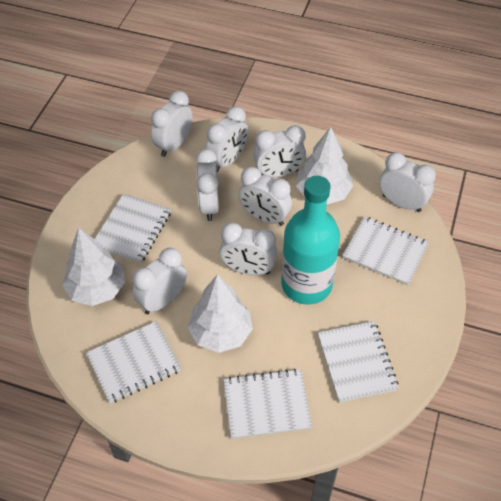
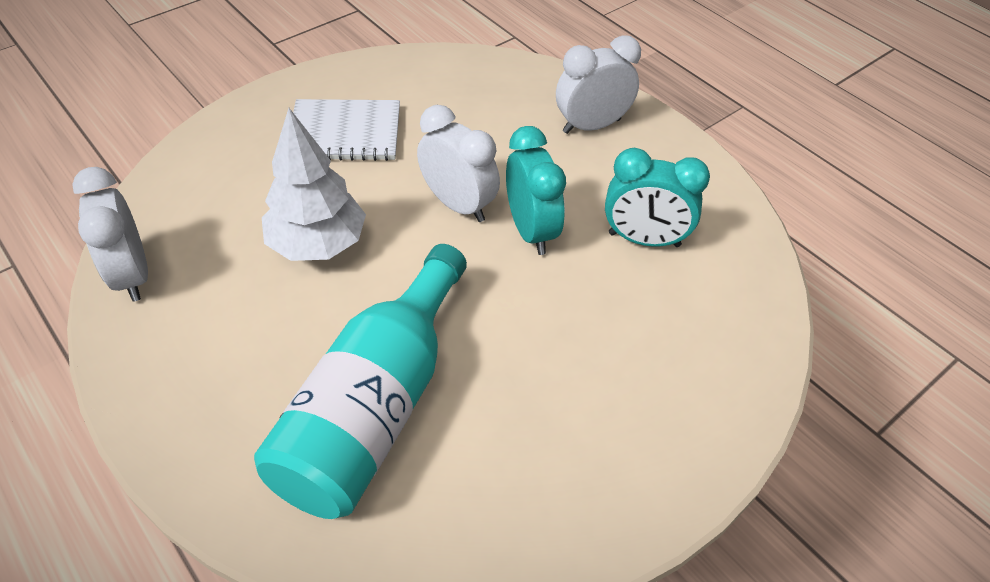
turquoise clock: 0 -> 2
white clock: 8 -> 3
white notebook: 5 -> 1
white tree: 3 -> 1

